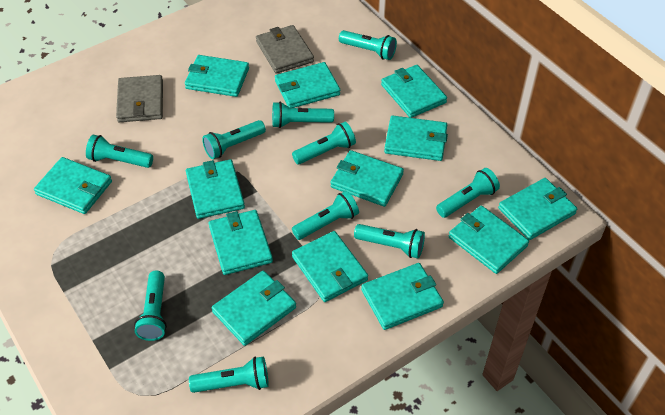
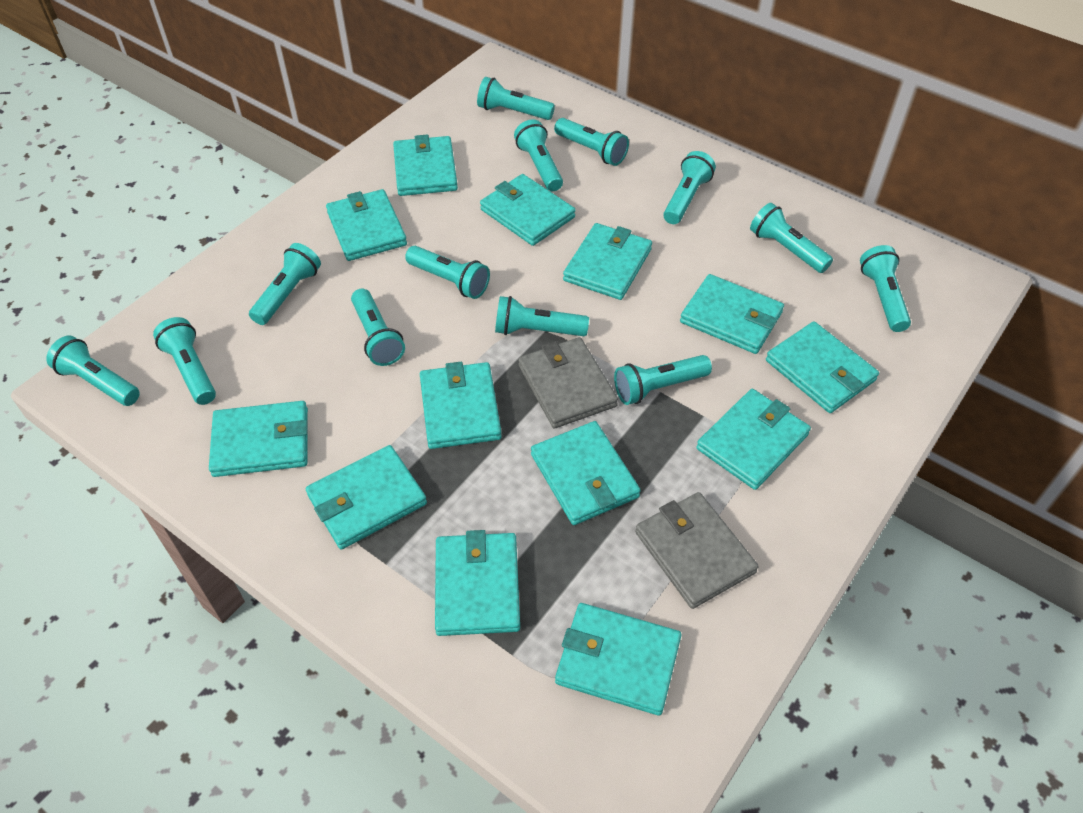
turquoise flashlight: 10 -> 13

